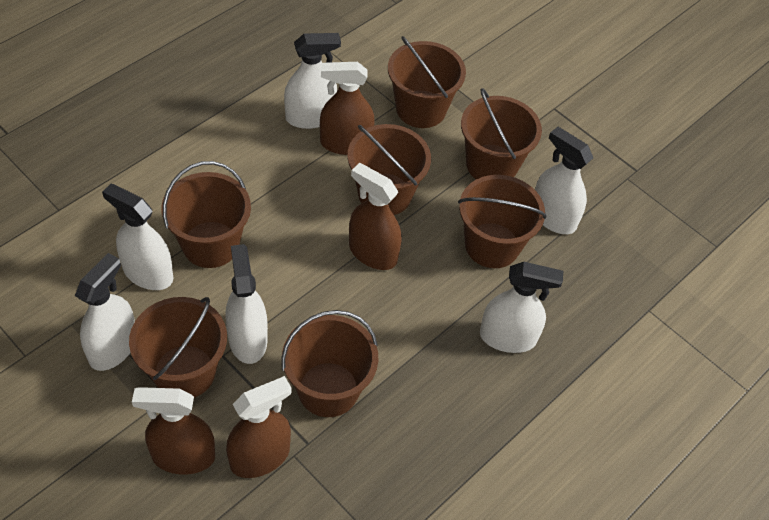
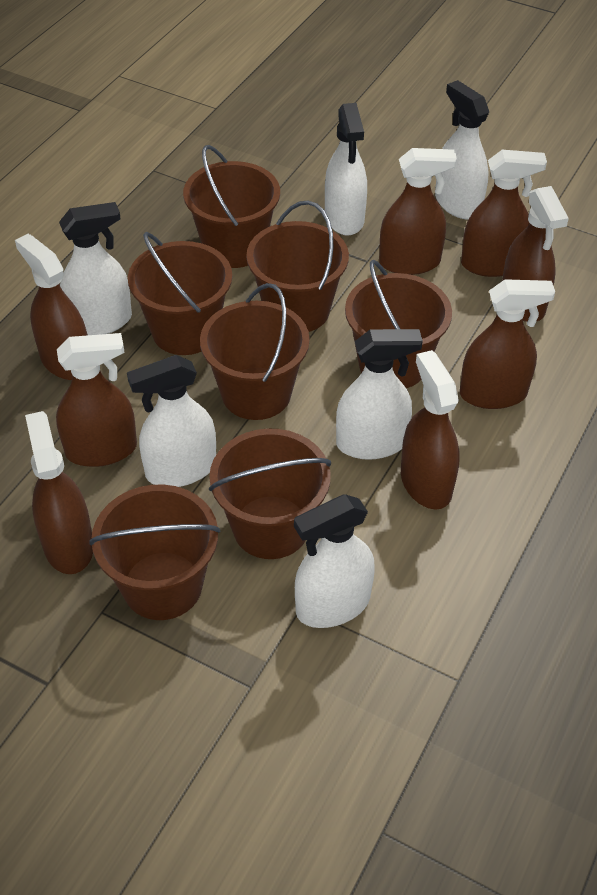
brown spray bottle: 4 -> 8

